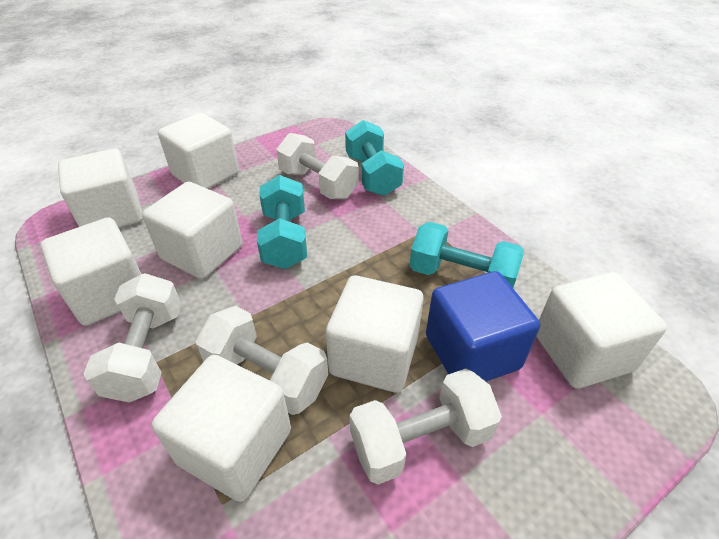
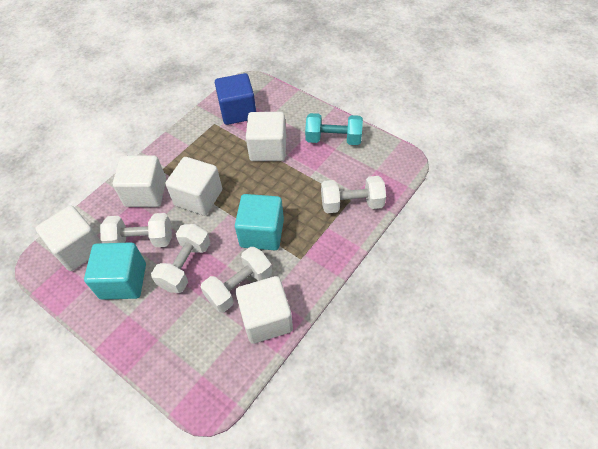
turquoise cube: 0 -> 2
turquoise dumbbell: 3 -> 1
white cube: 7 -> 5

